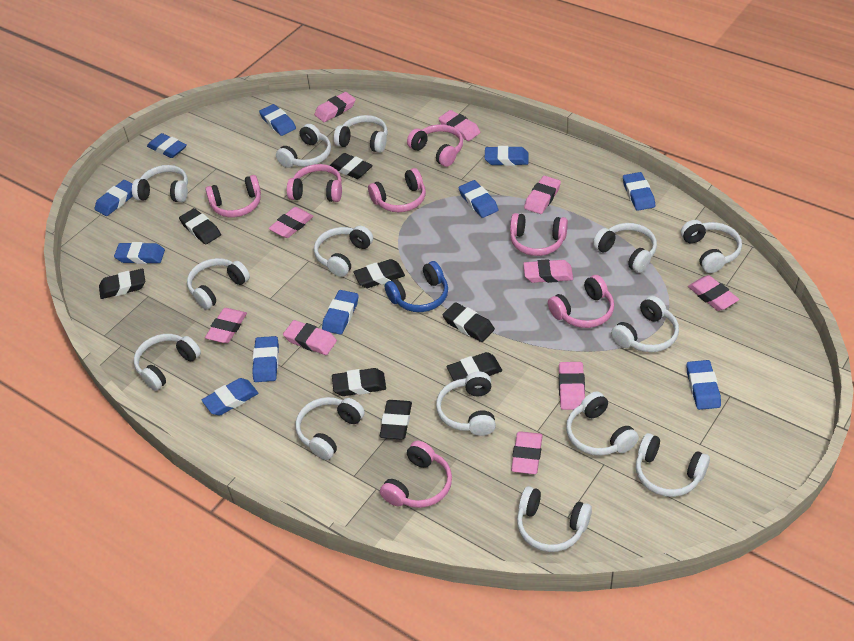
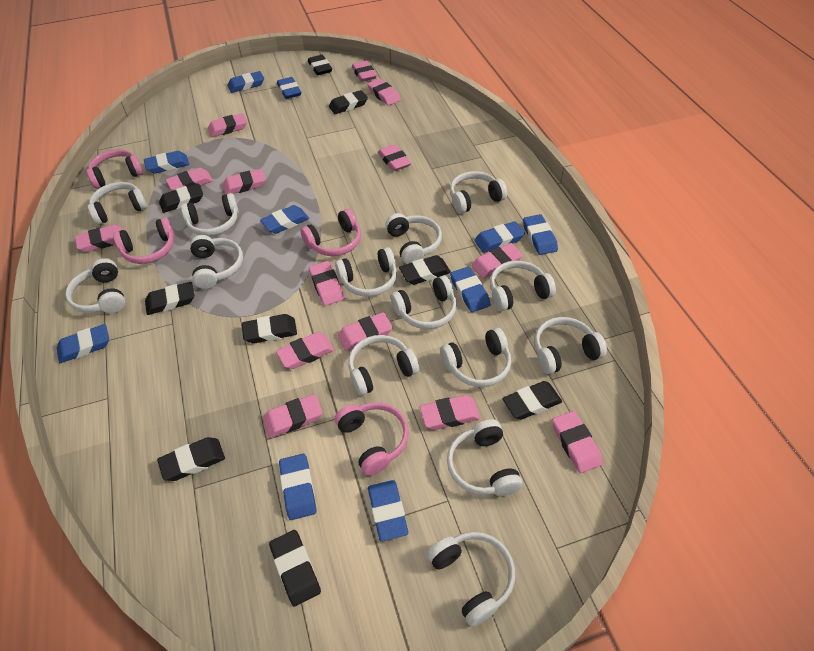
black eraser: 8 -> 9
blue eraser: 11 -> 10
blue headphones: 1 -> 0
pink eraser: 10 -> 14
pink headphones: 7 -> 4

